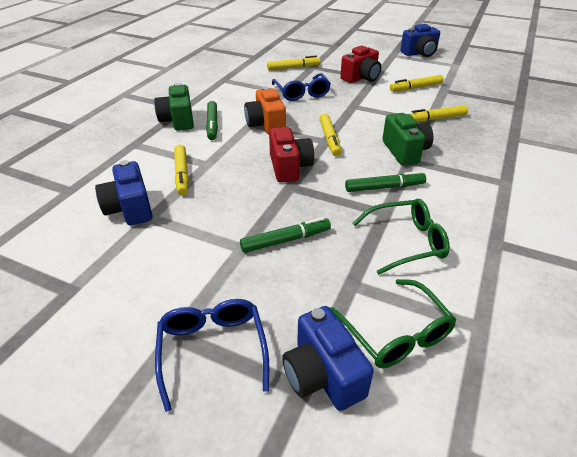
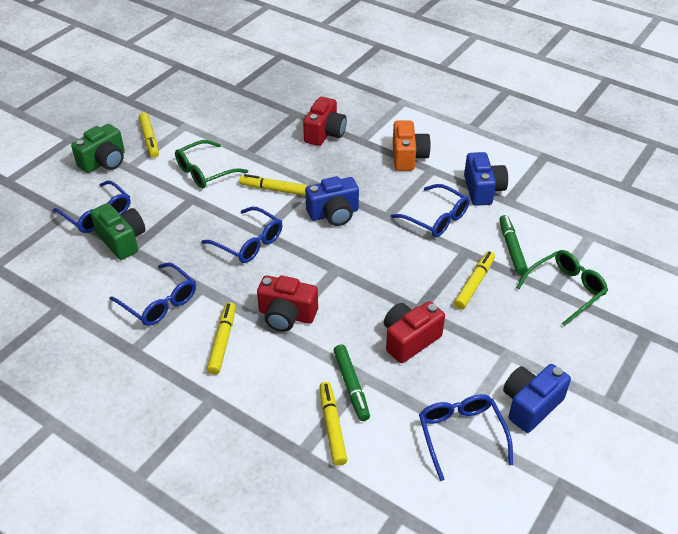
blue glasses: 2 -> 5
green marker: 3 -> 2
red camera: 2 -> 3

